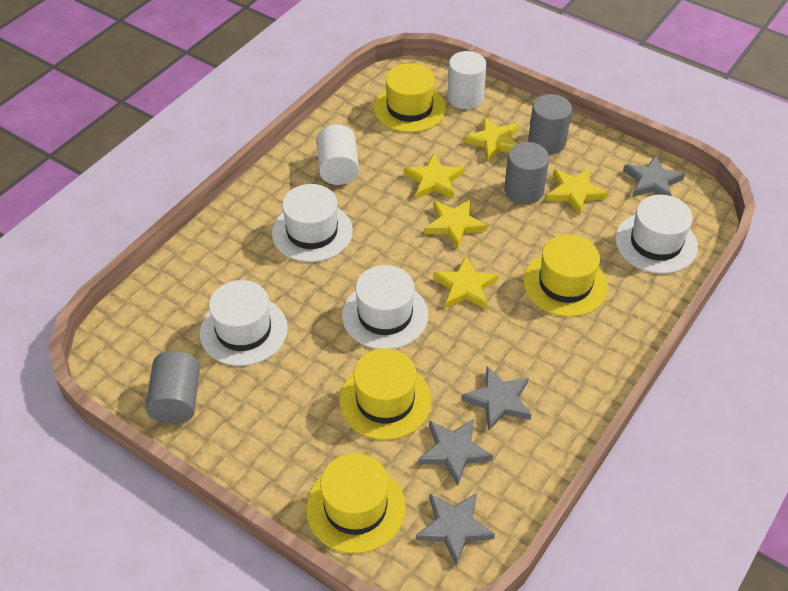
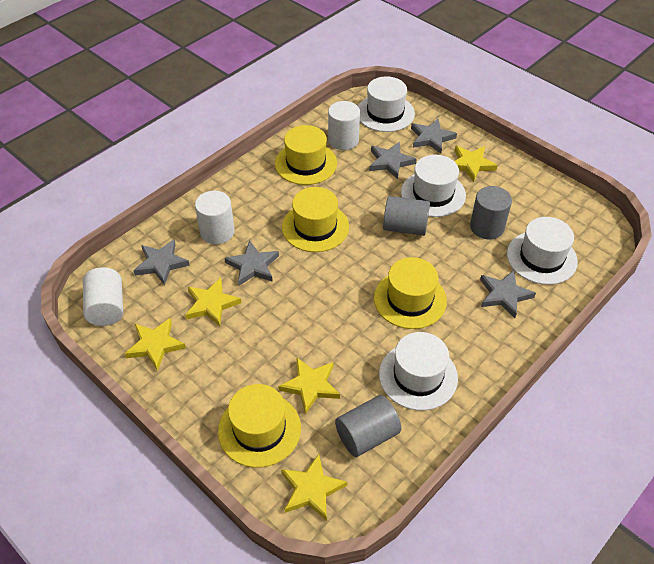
grey star: 4 -> 5
white cylinder: 2 -> 3

